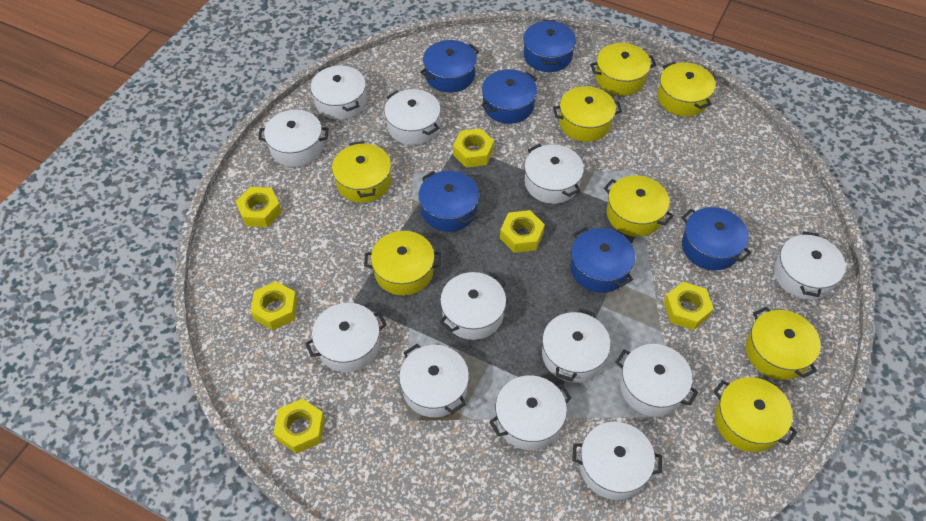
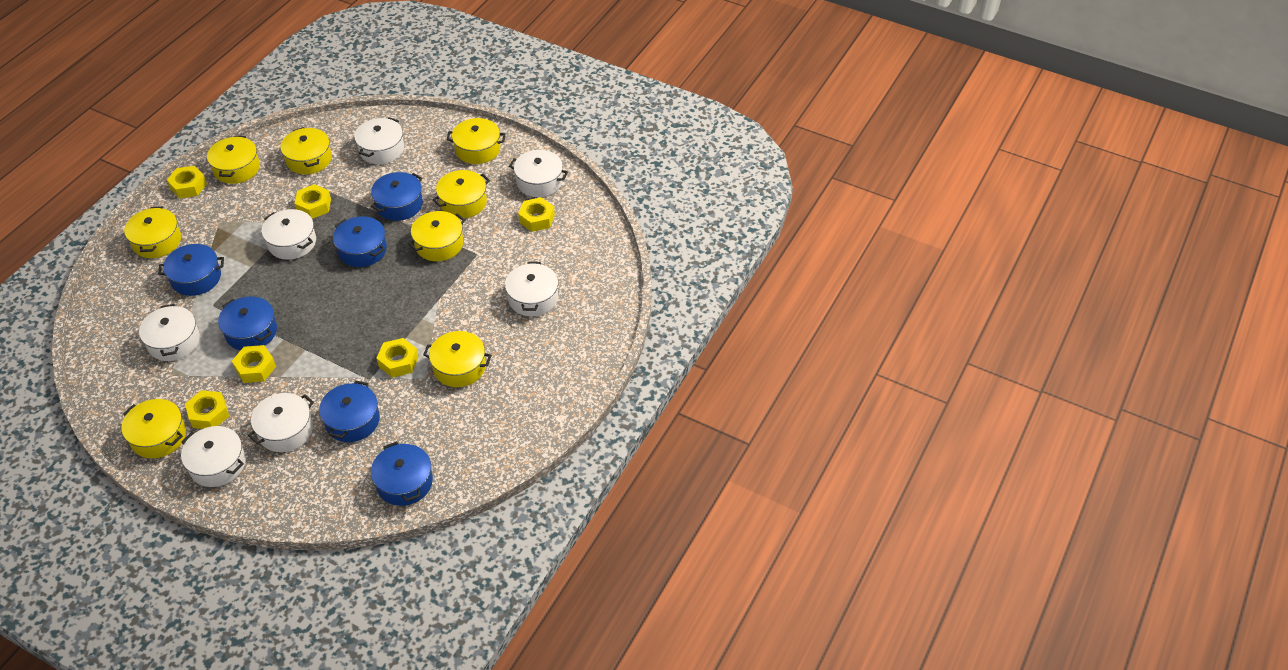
white pot: 12 -> 7

